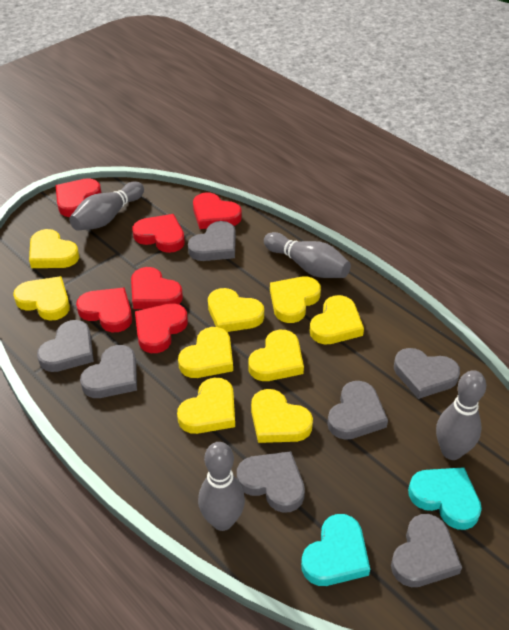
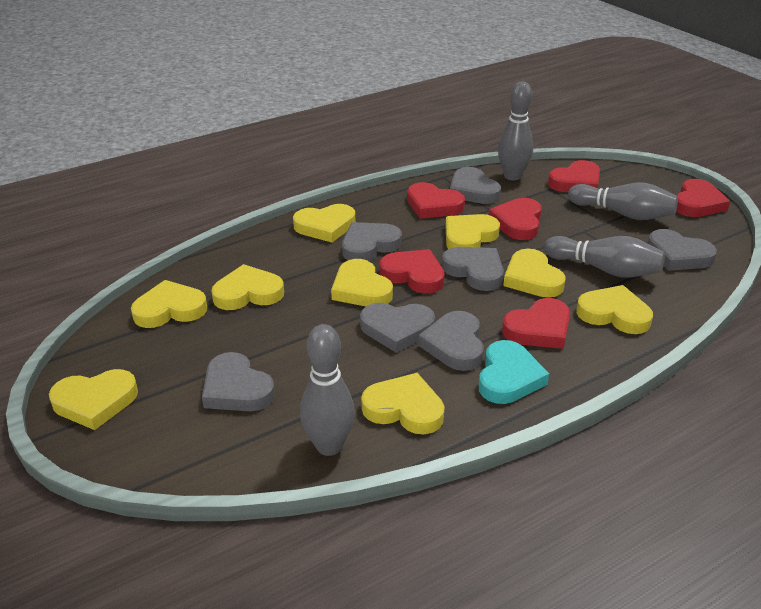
turquoise heart: 2 -> 1

